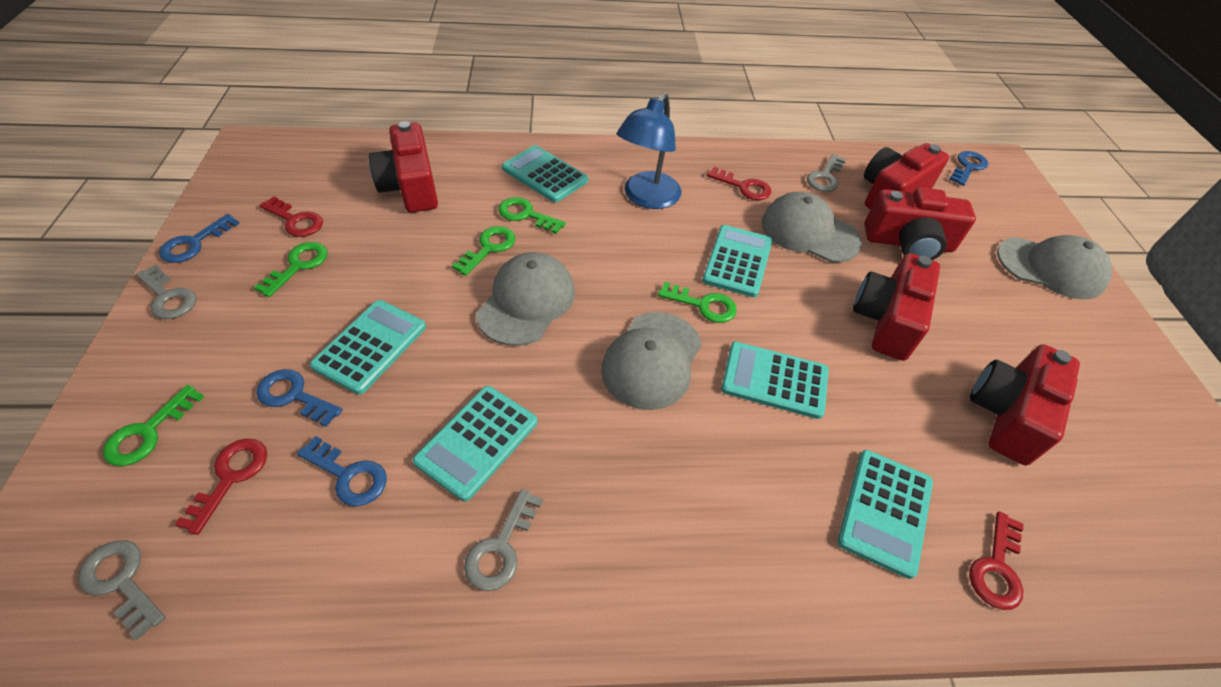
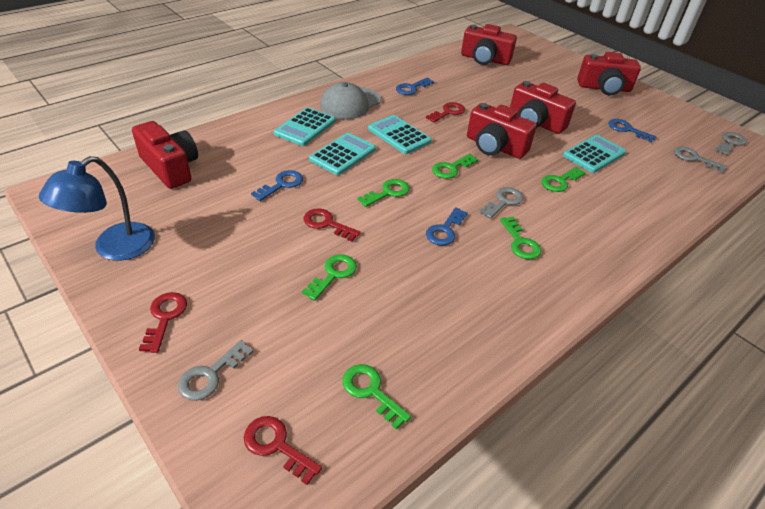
green key: 5 -> 6
grey cap: 4 -> 1
turquoise calculator: 6 -> 4

